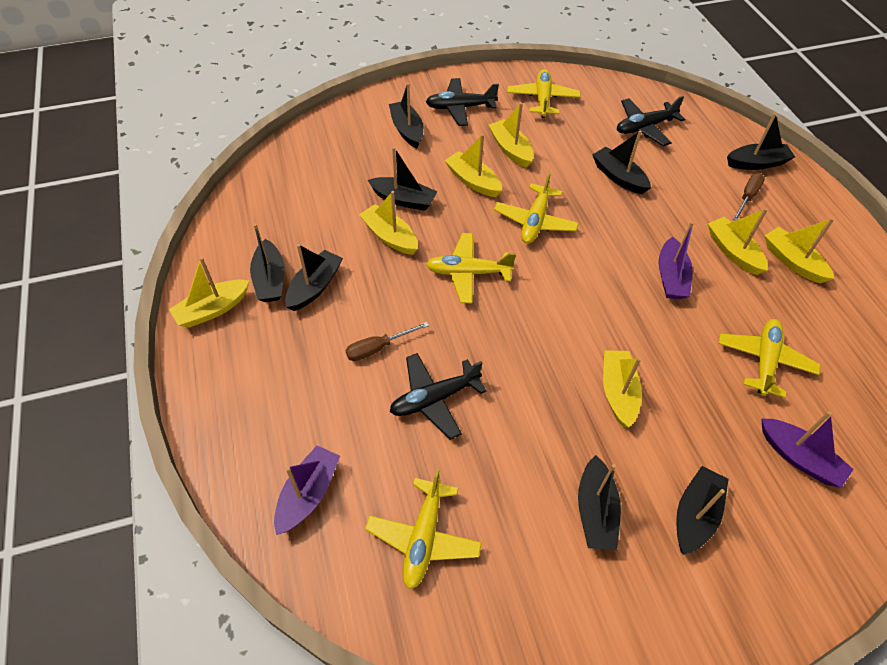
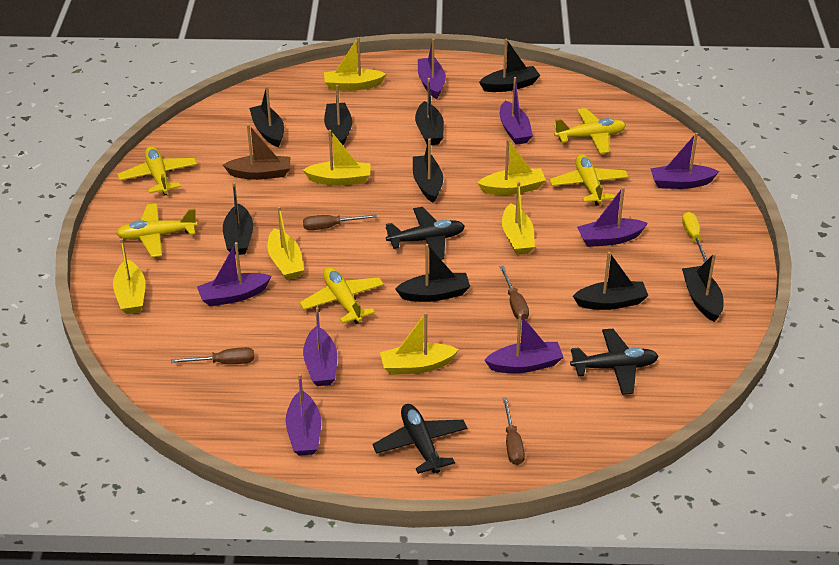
black boat: 8 -> 9
brown boat: 0 -> 1
brown screwdriver: 2 -> 4
purple boat: 3 -> 8
yellow screwdriver: 0 -> 1

